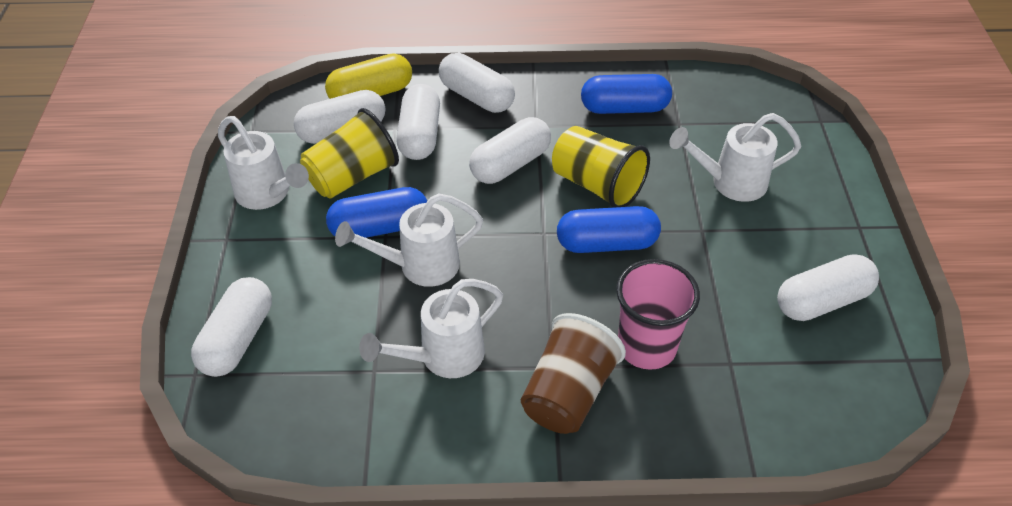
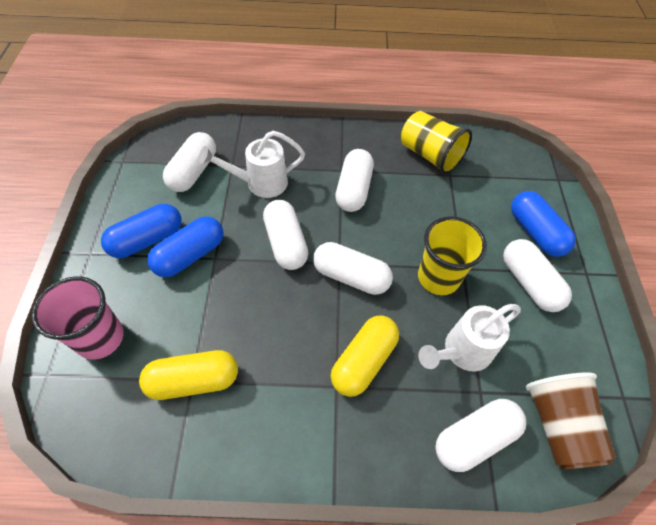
white watering can: 4 -> 2
yellow capsule: 1 -> 2

